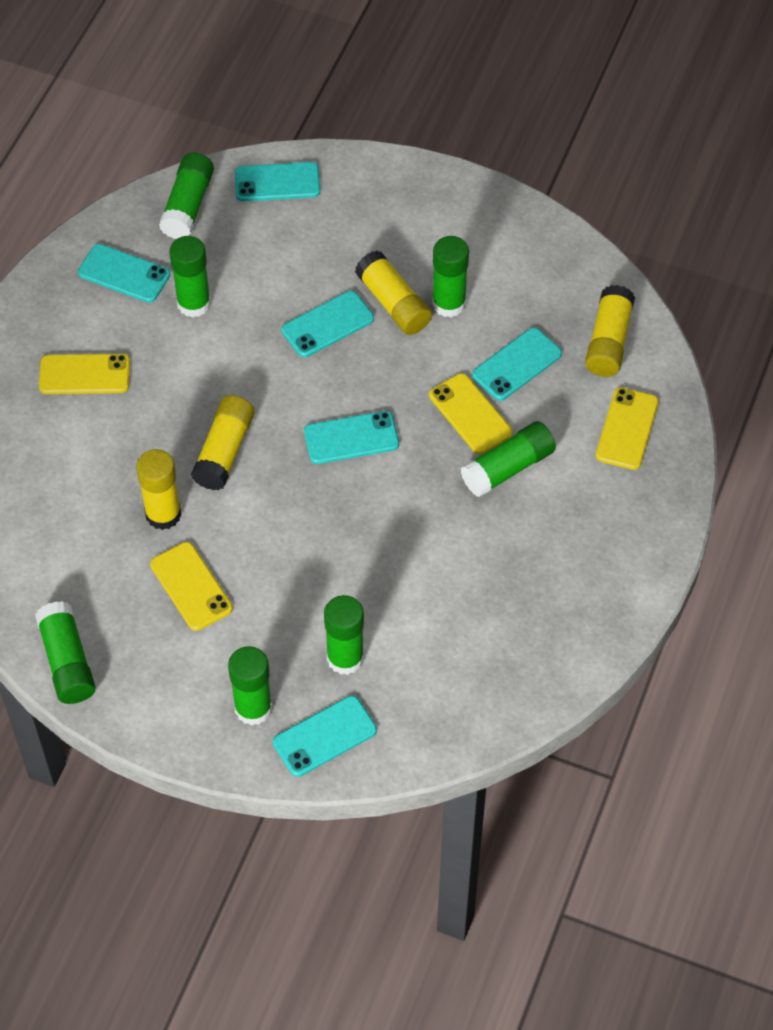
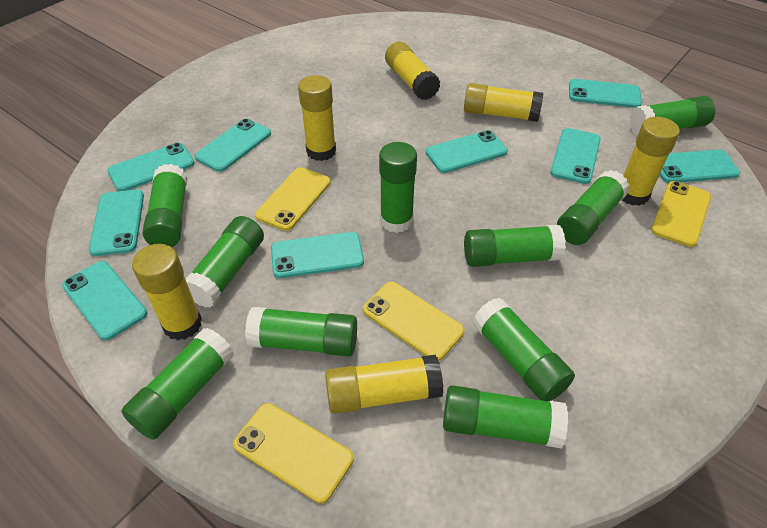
green glue stick: 7 -> 10
turquoise phone: 6 -> 9
yellow glue stick: 4 -> 6

